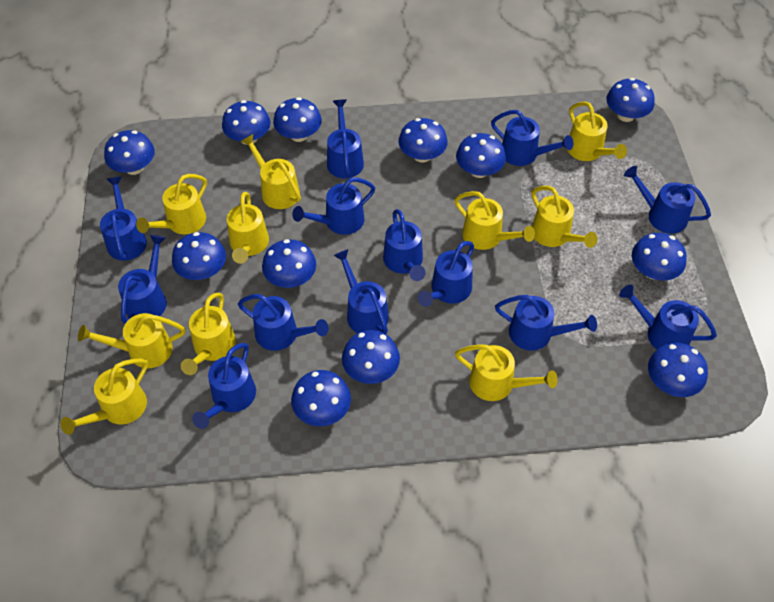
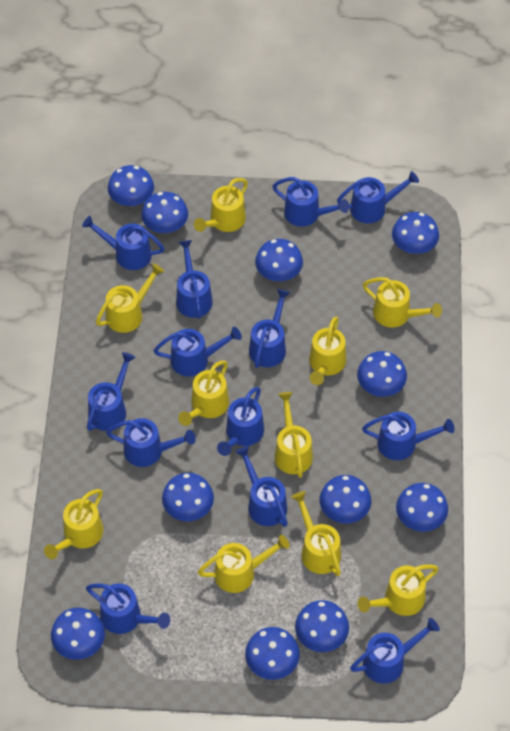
blue mushroom: 12 -> 11

